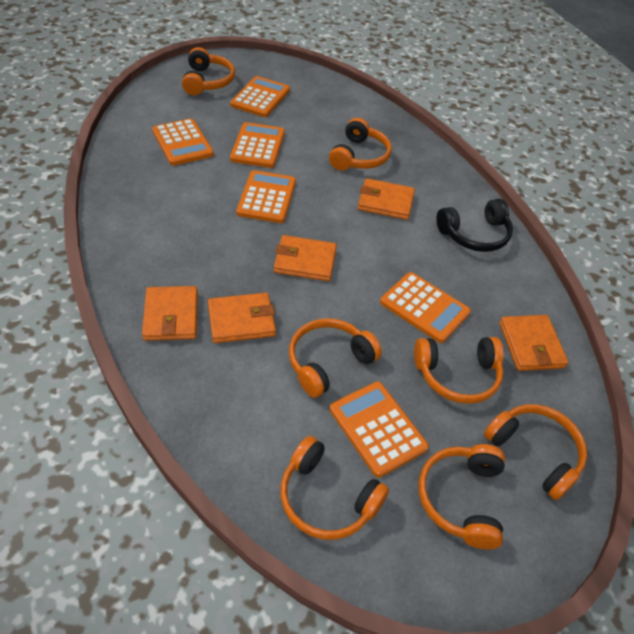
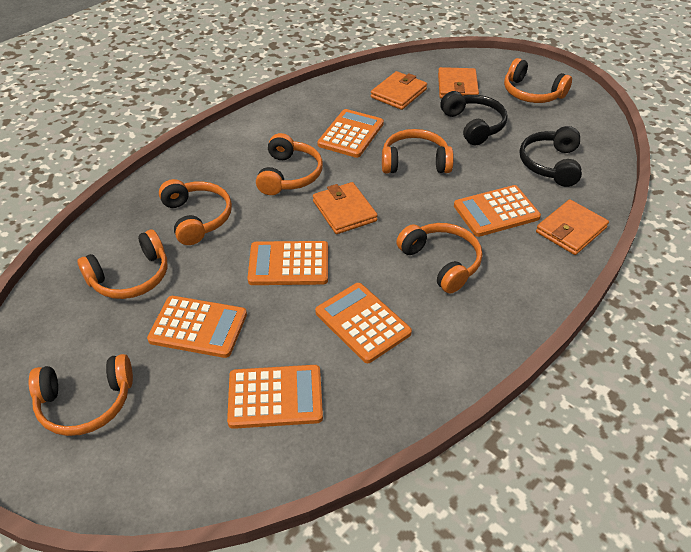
black headphones: 1 -> 2
orange wallet: 5 -> 4

